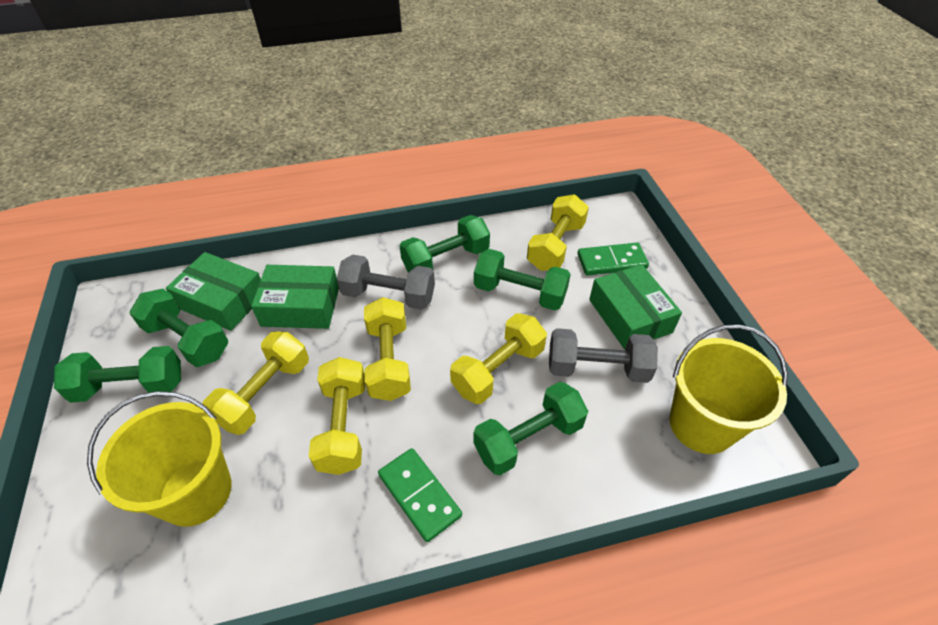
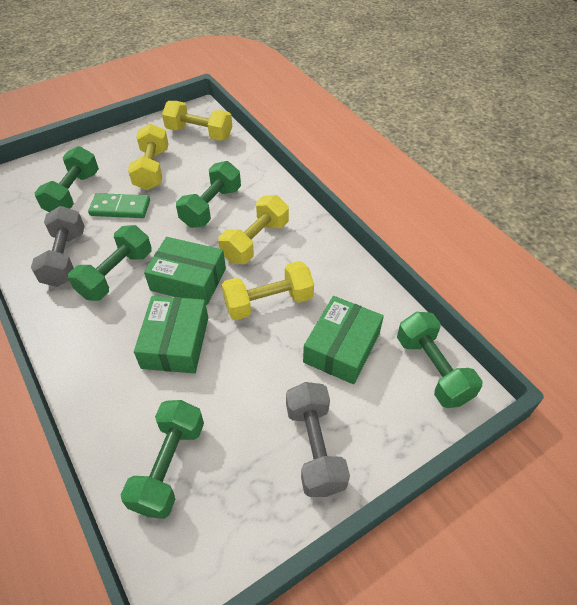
green domino: 2 -> 1
yellow bucket: 2 -> 0
yellow dumbbell: 5 -> 4

